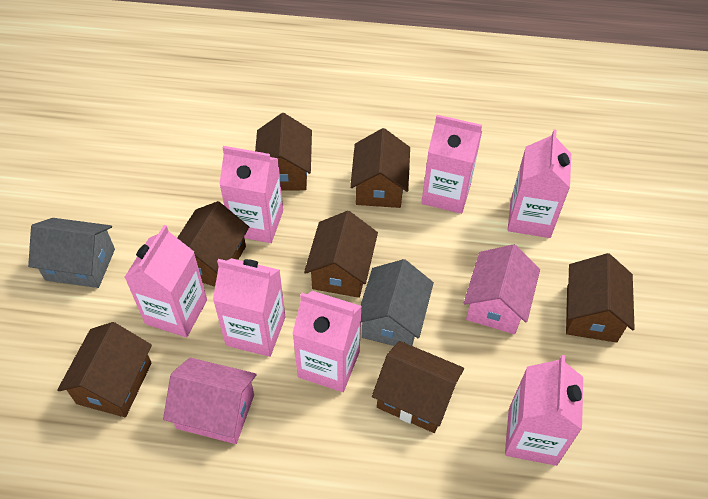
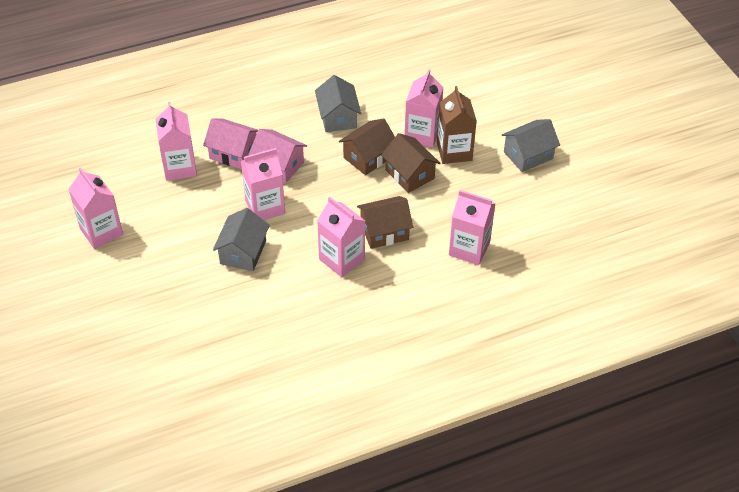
brown carton: 0 -> 1
brown house: 7 -> 3
grey house: 2 -> 3
pink carton: 7 -> 6

